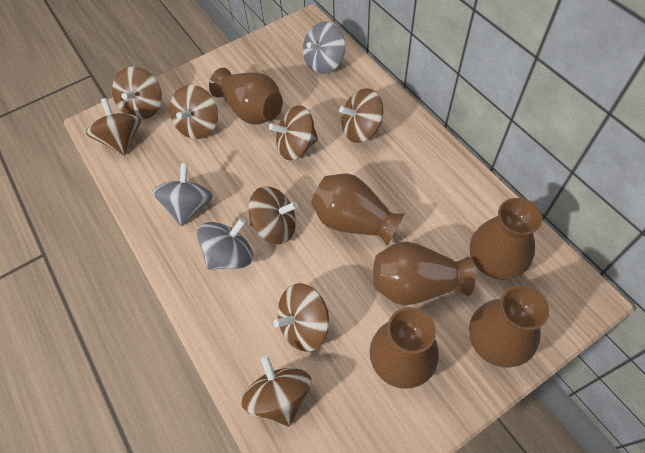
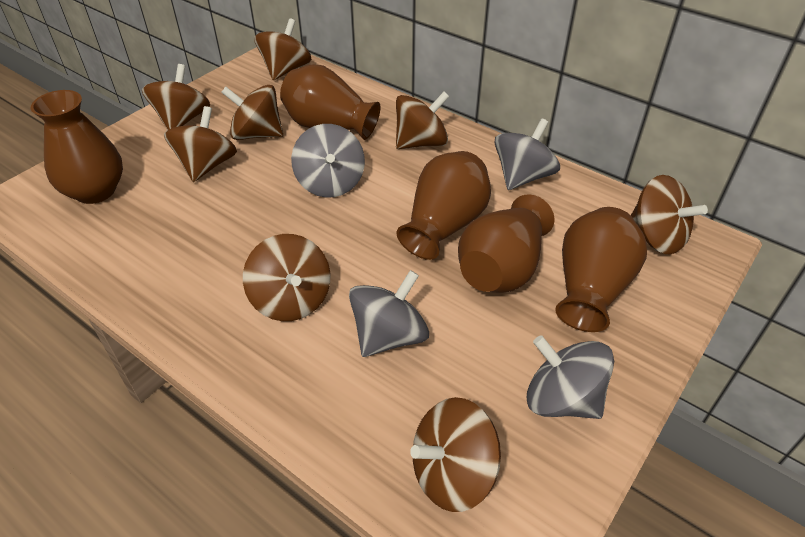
brown vase: 6 -> 5
grey spinning top: 3 -> 4

